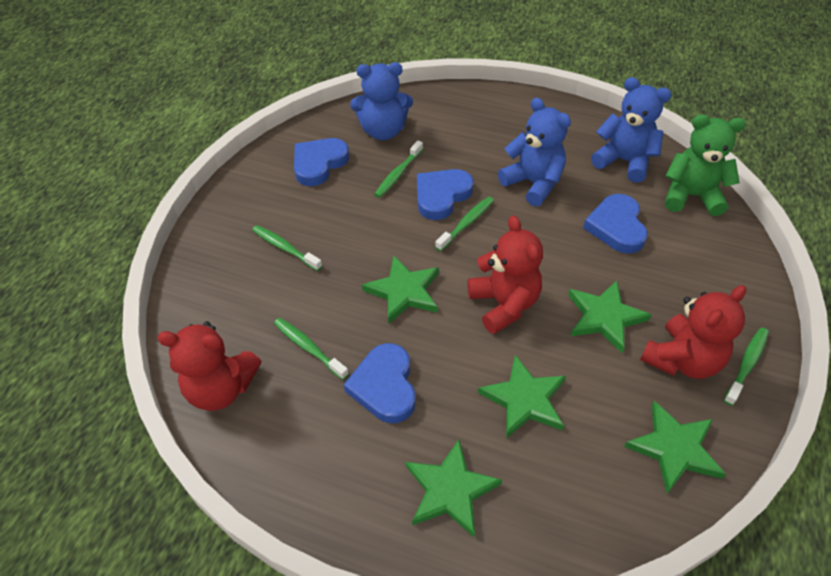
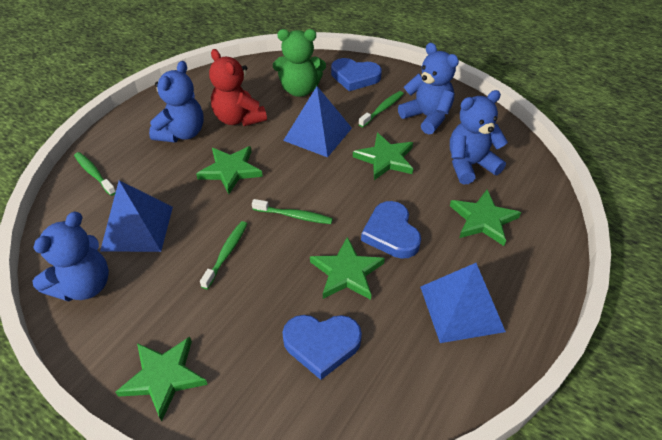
blue heart: 4 -> 3
blue pyramid: 0 -> 3
blue teddy bear: 3 -> 4
green toothbrush: 5 -> 4
red teddy bear: 3 -> 1

